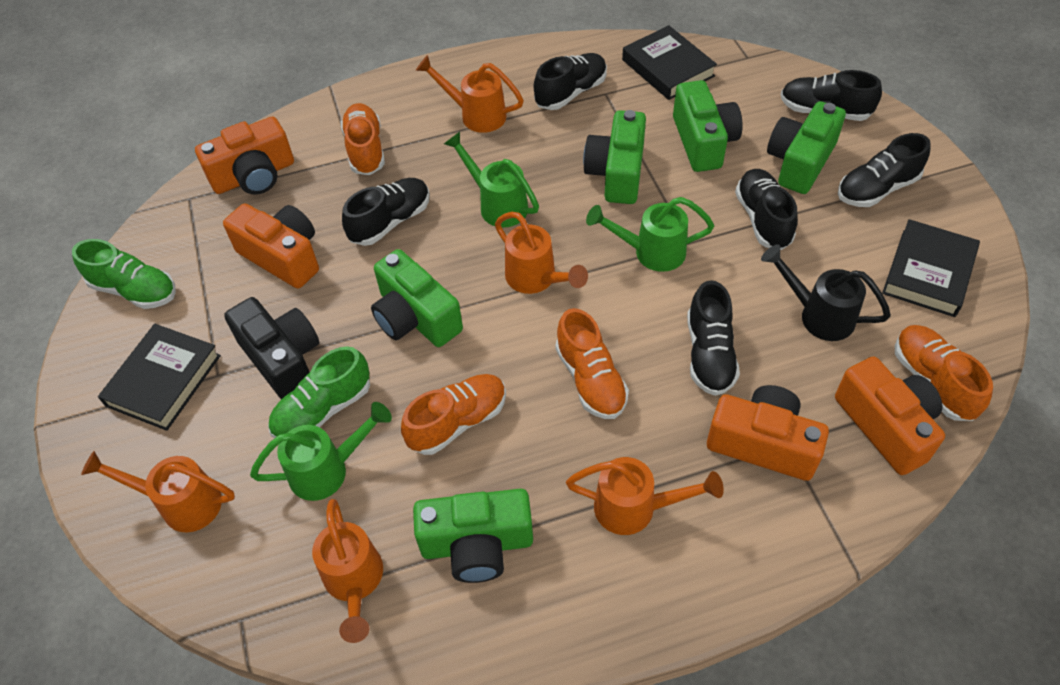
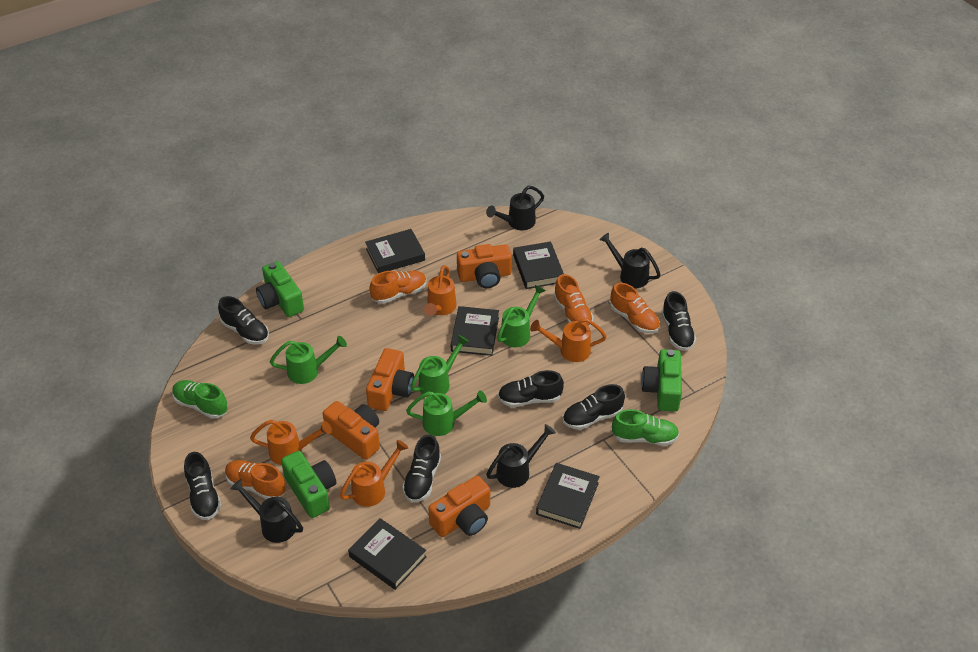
black book: 3 -> 5
black camera: 1 -> 0
black watering can: 1 -> 4
green camera: 5 -> 3
green watering can: 3 -> 4
orange watering can: 5 -> 4

